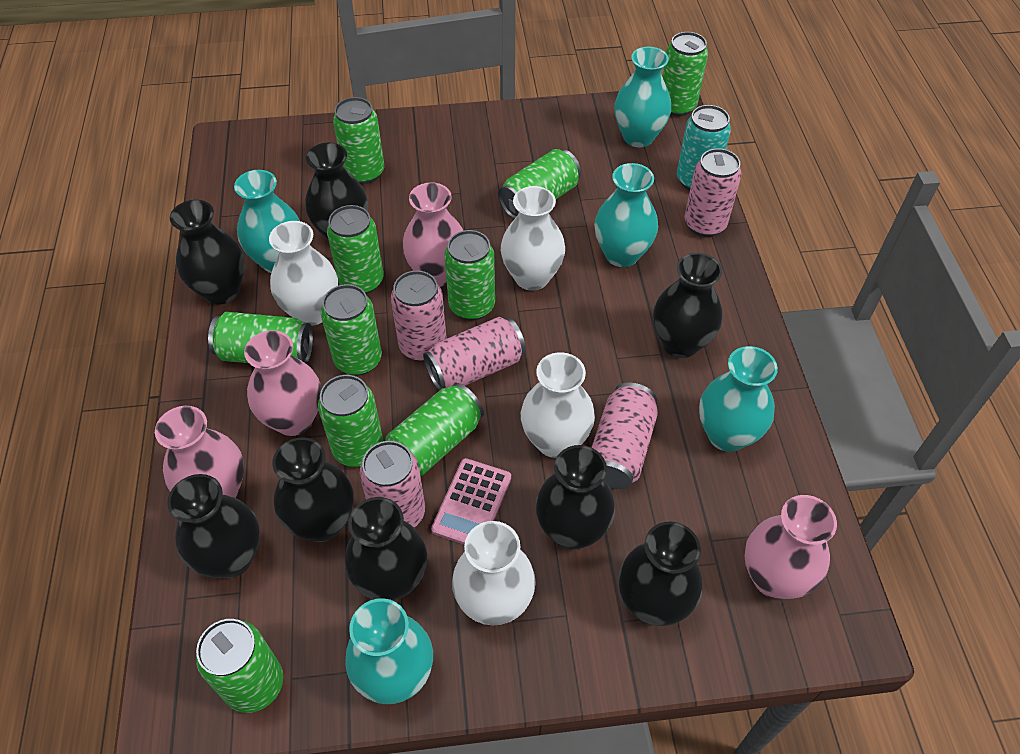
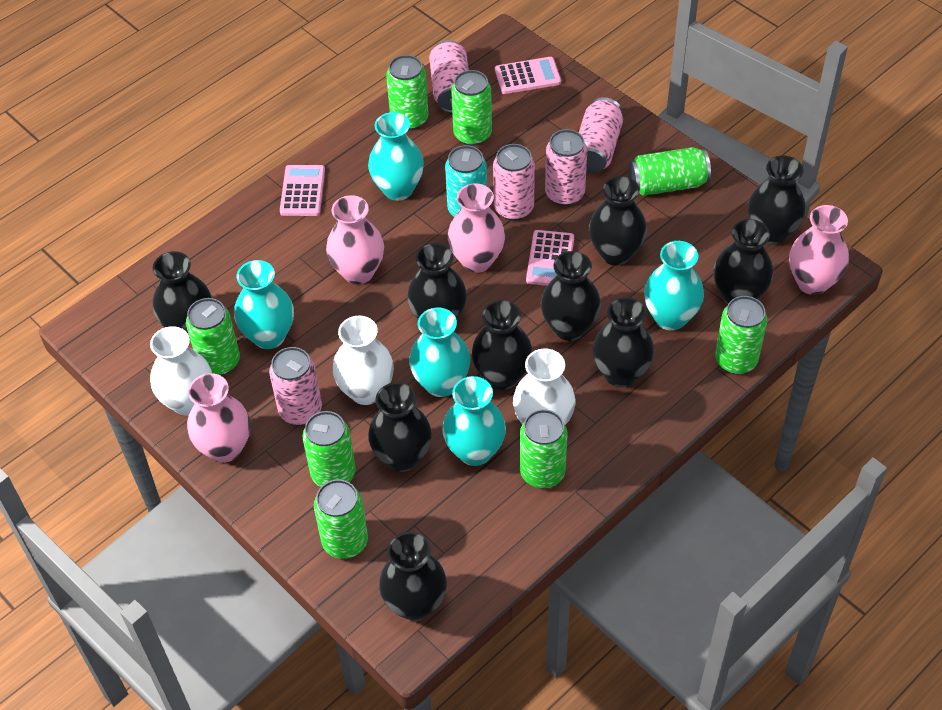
black vase: 8 -> 10
green can: 10 -> 8
pink calculator: 1 -> 3
white vase: 4 -> 3

